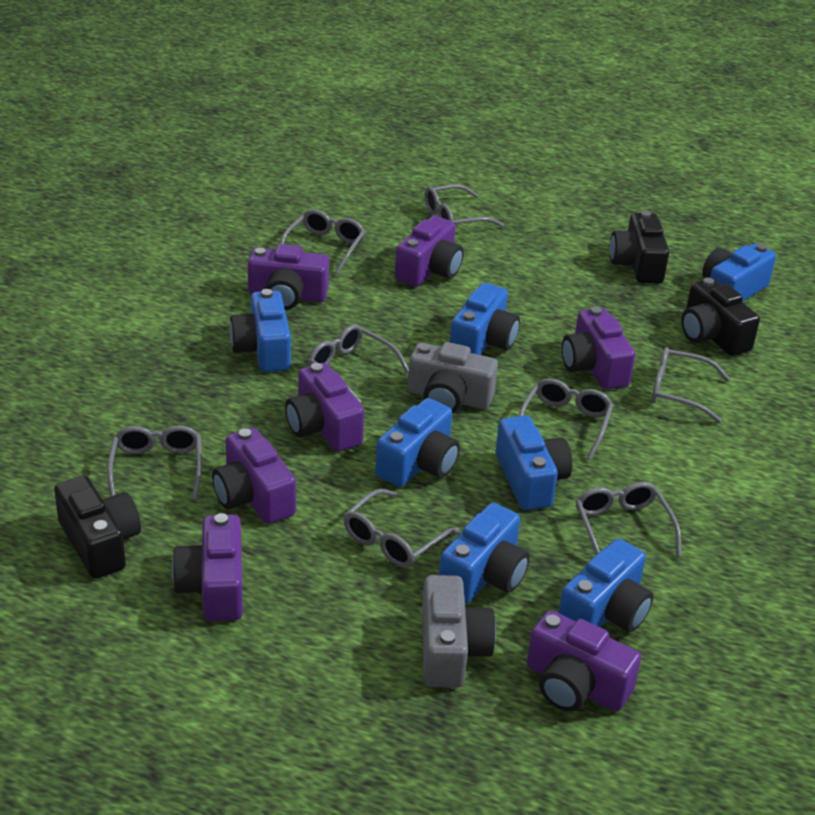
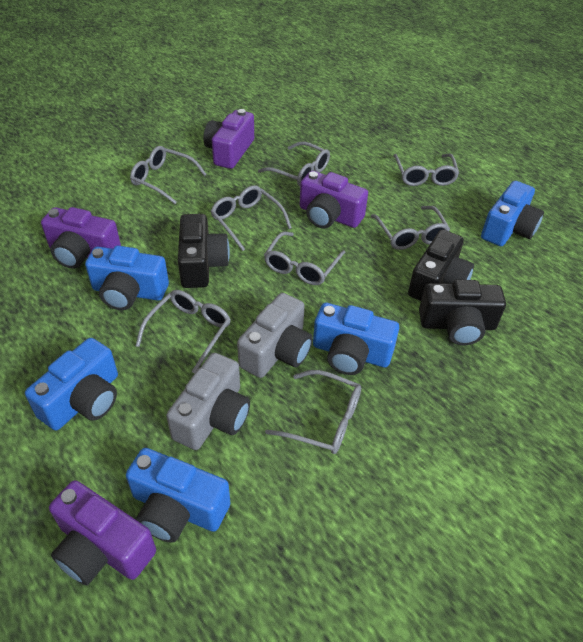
blue camera: 7 -> 5
purple camera: 7 -> 4

